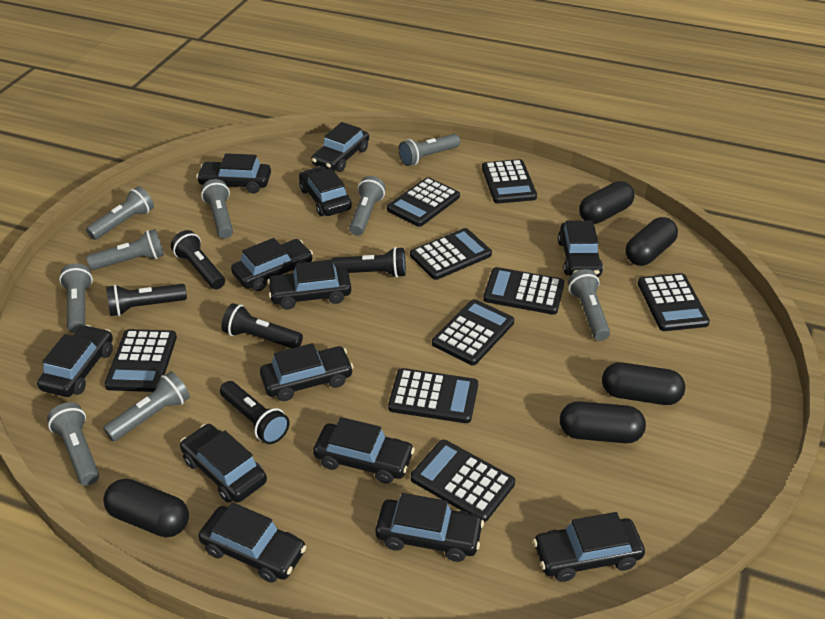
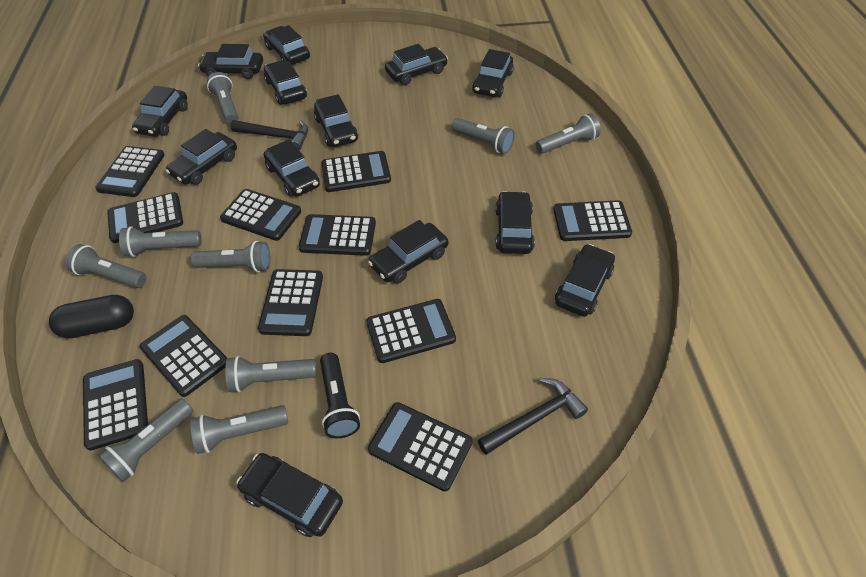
black calculator: 9 -> 11
black capsule: 5 -> 1
black flashlight: 5 -> 1
black hammer: 0 -> 2

